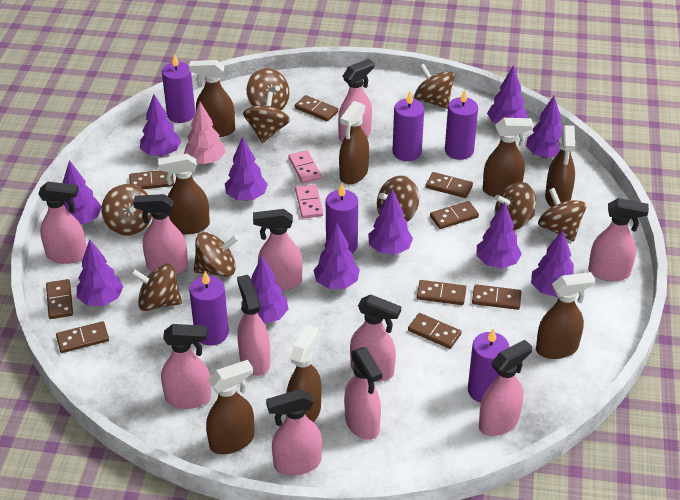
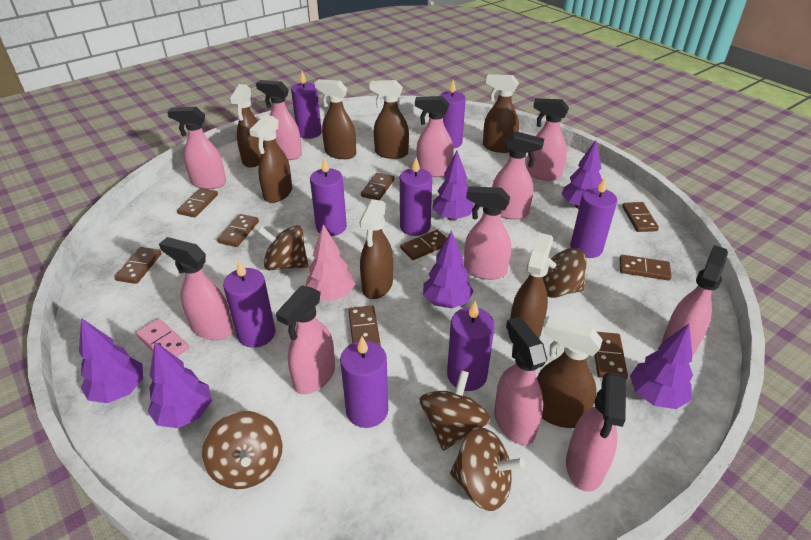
brown spinning top: 9 -> 5
pink domino: 2 -> 1
purple candle: 6 -> 8
purple tree: 11 -> 6

